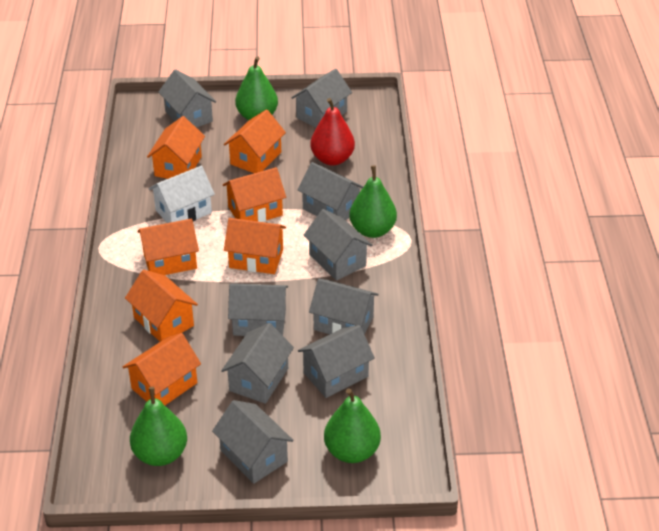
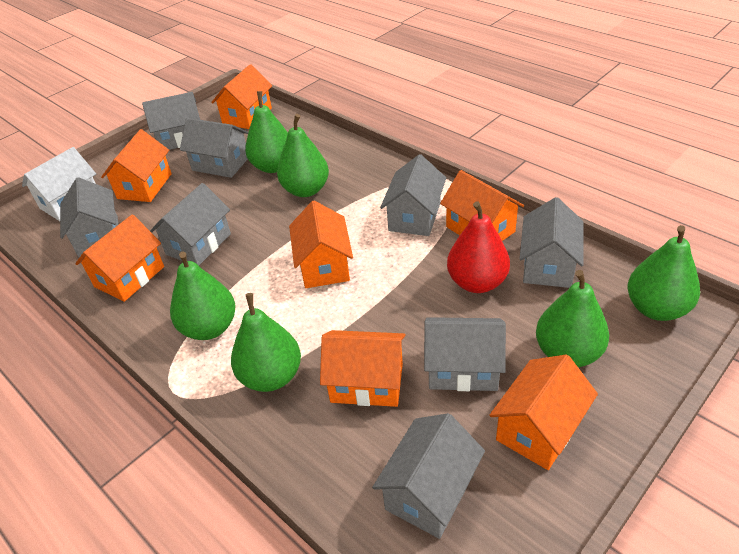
green pear: 4 -> 6
grey house: 9 -> 8

